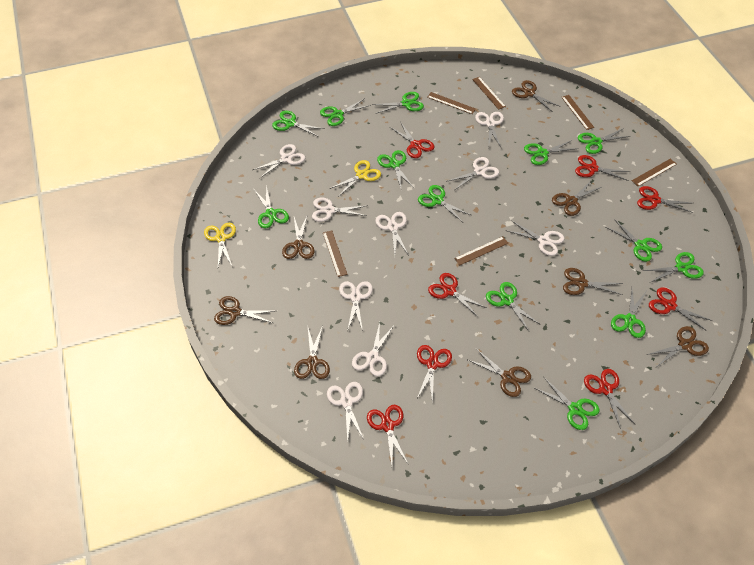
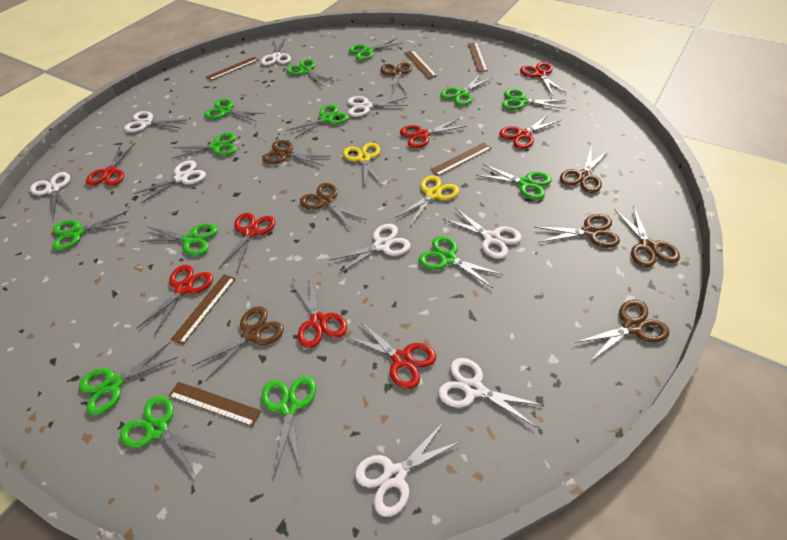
green scissors: 13 -> 14

